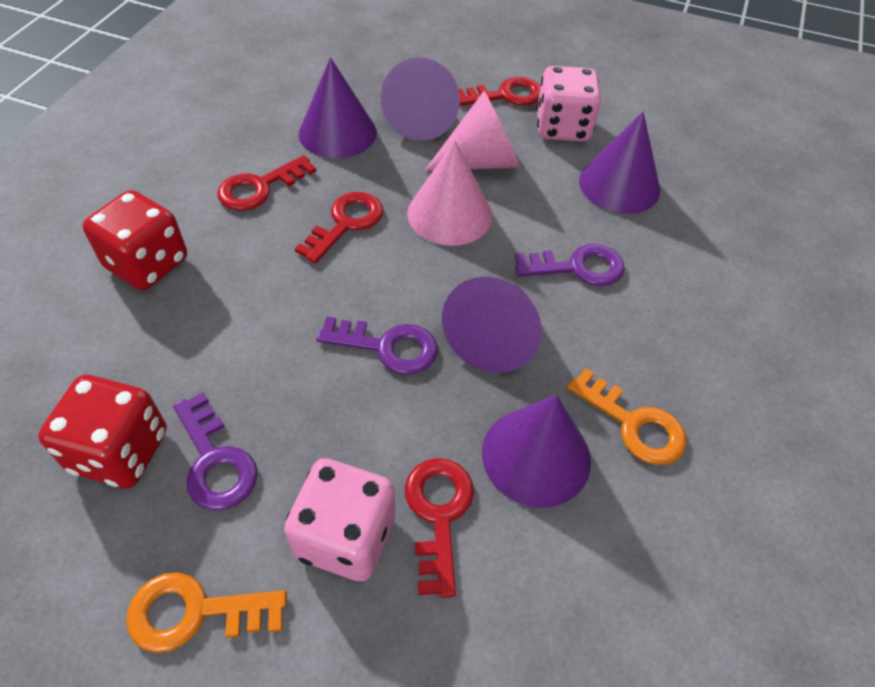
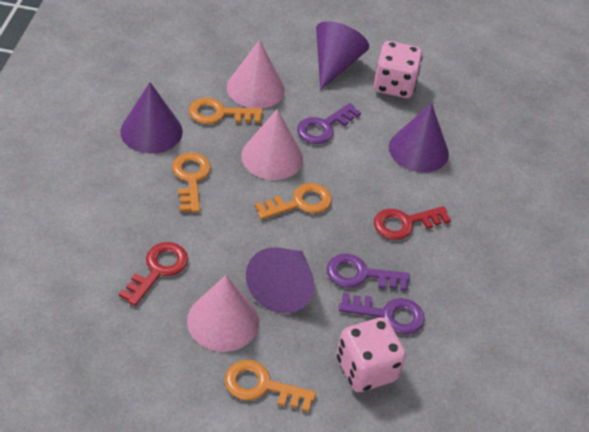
orange key: 2 -> 4
pink cone: 2 -> 3
purple cone: 5 -> 4
red dice: 2 -> 0
red key: 4 -> 2

